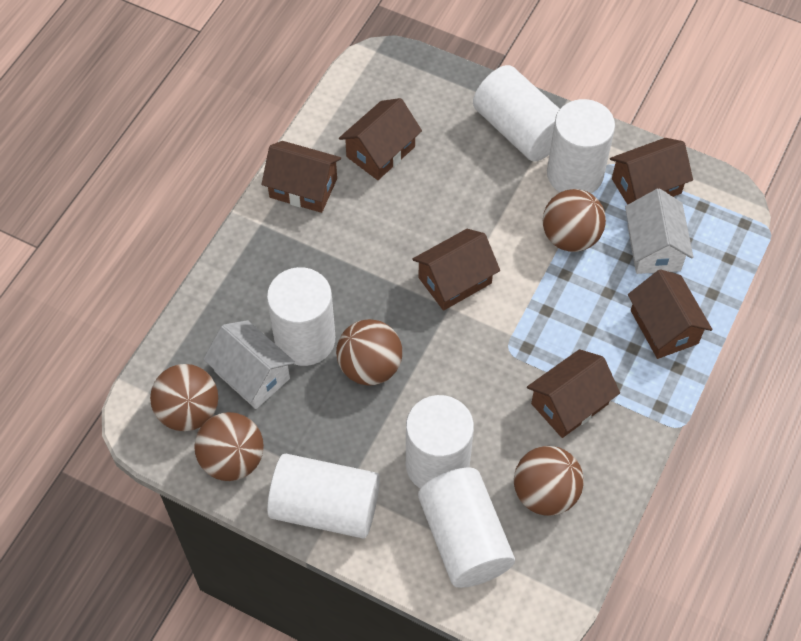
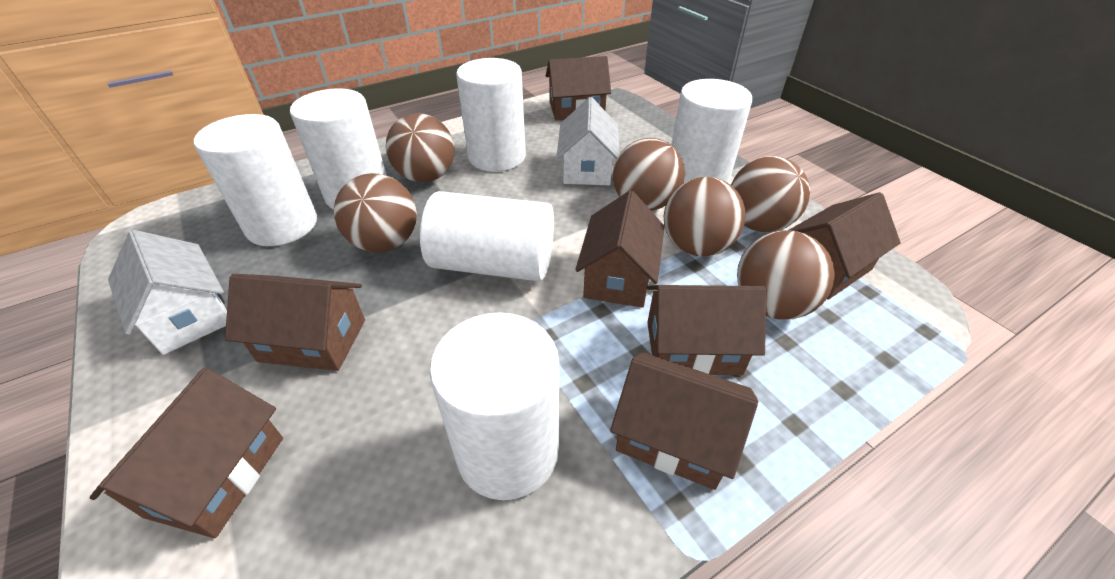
brown ball: 5 -> 6
brown house: 6 -> 7

